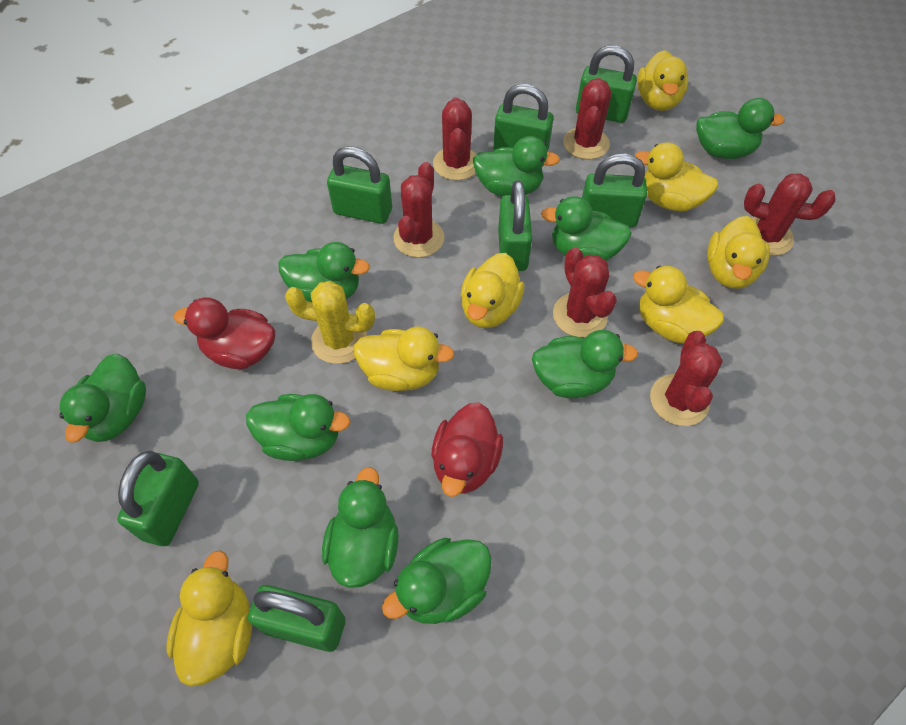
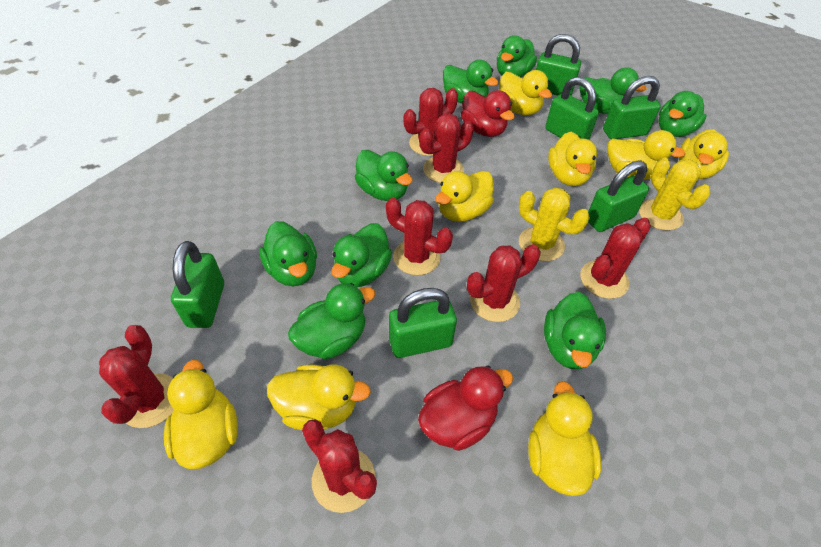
green padlock: 7 -> 6
red cactus: 6 -> 7
yellow cactus: 1 -> 2
yellow duck: 7 -> 8

